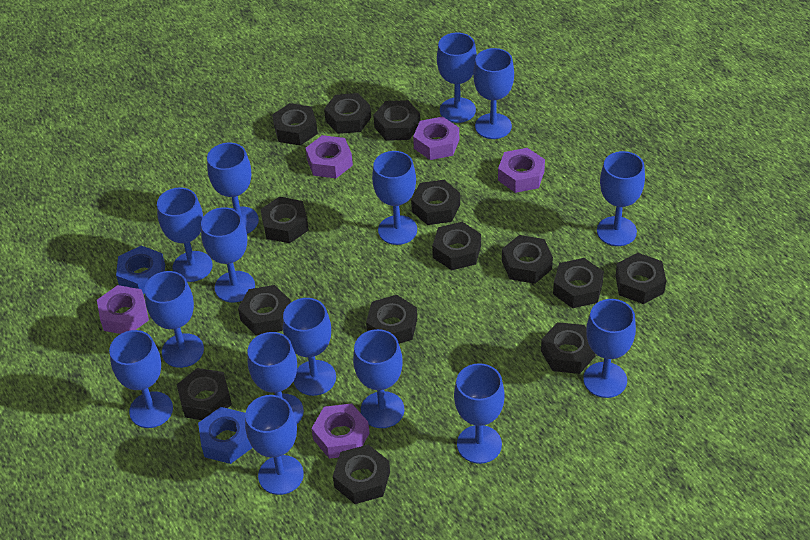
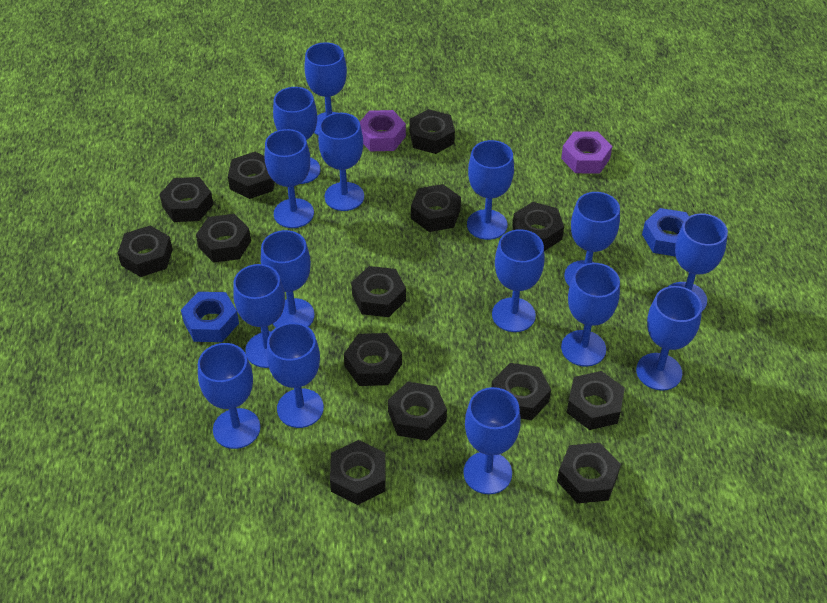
purple nut: 5 -> 2

